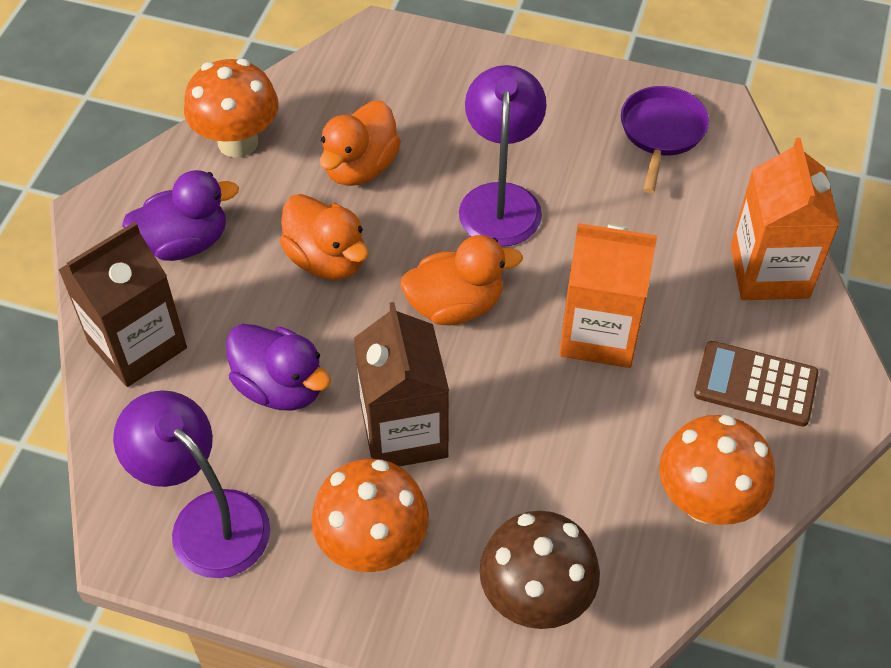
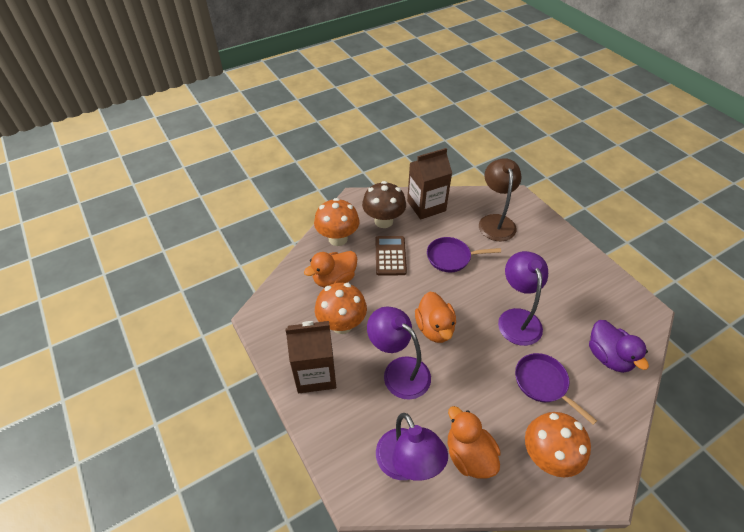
brown lamp: 0 -> 1
orange carton: 2 -> 0
purple duck: 2 -> 1
purple lamp: 2 -> 3
purple pan: 1 -> 2

